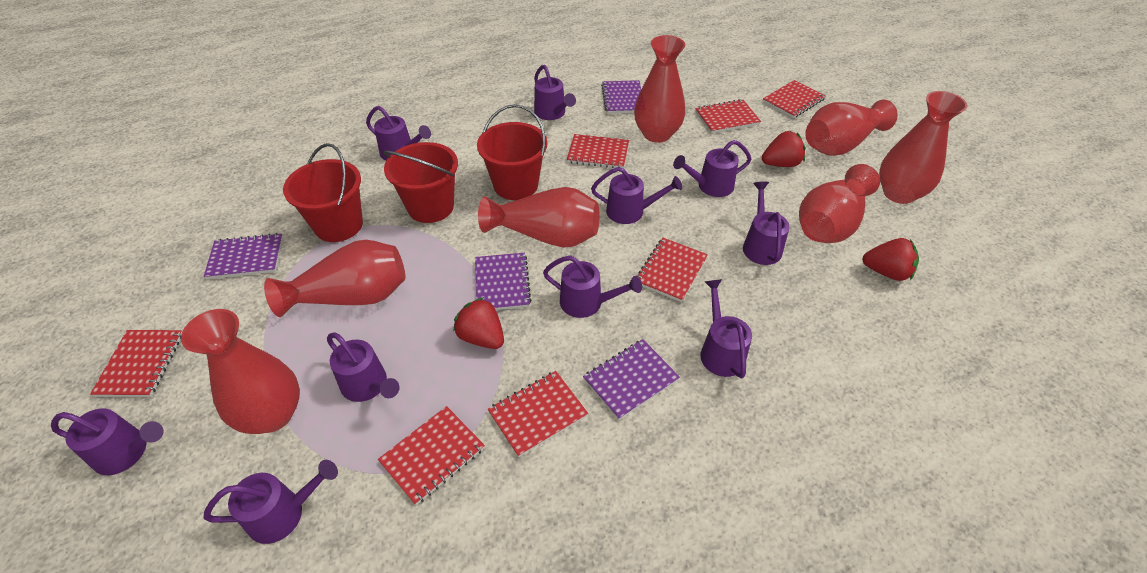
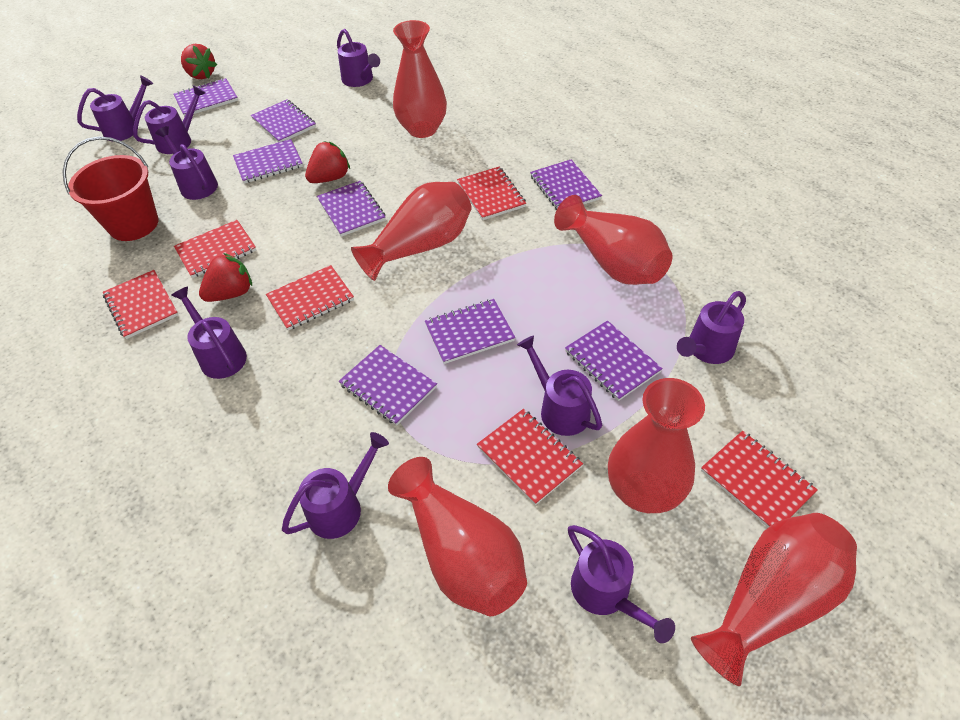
purple notebook: 4 -> 8
purple watering can: 10 -> 9
red bucket: 3 -> 1
red notebook: 7 -> 6
red vase: 7 -> 6

